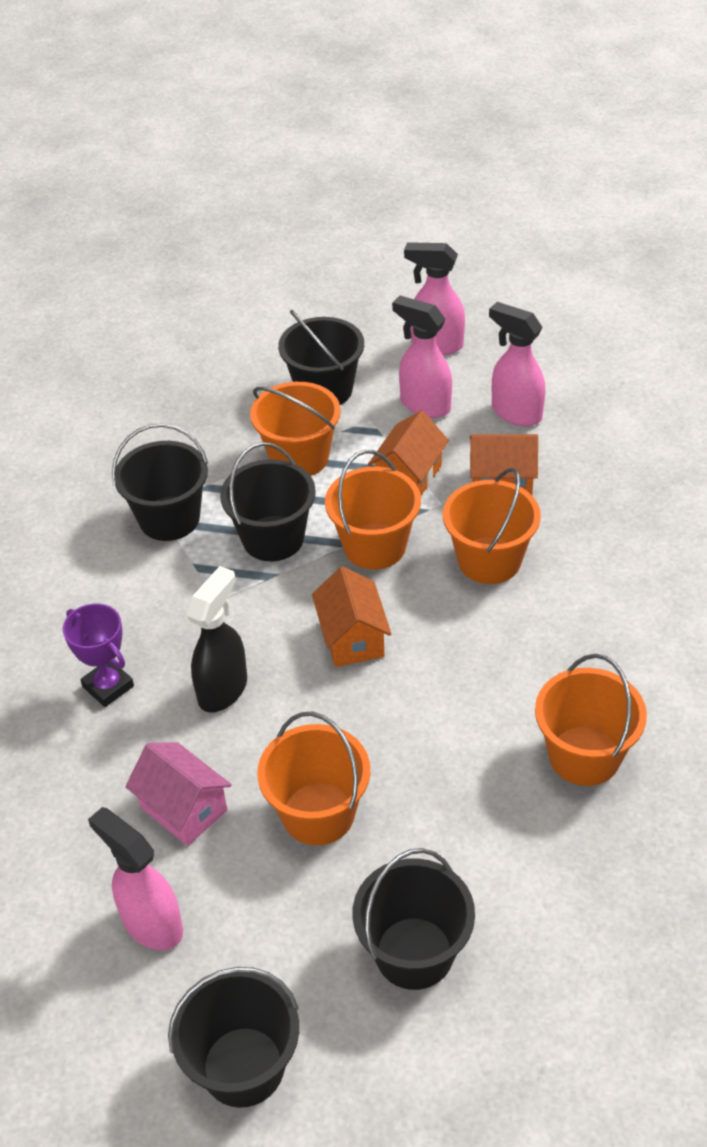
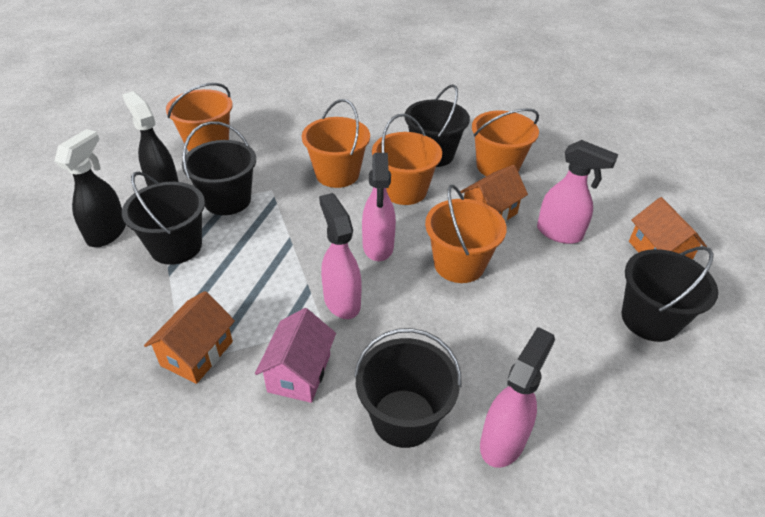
black spray bottle: 1 -> 2
purple trophy: 1 -> 0

